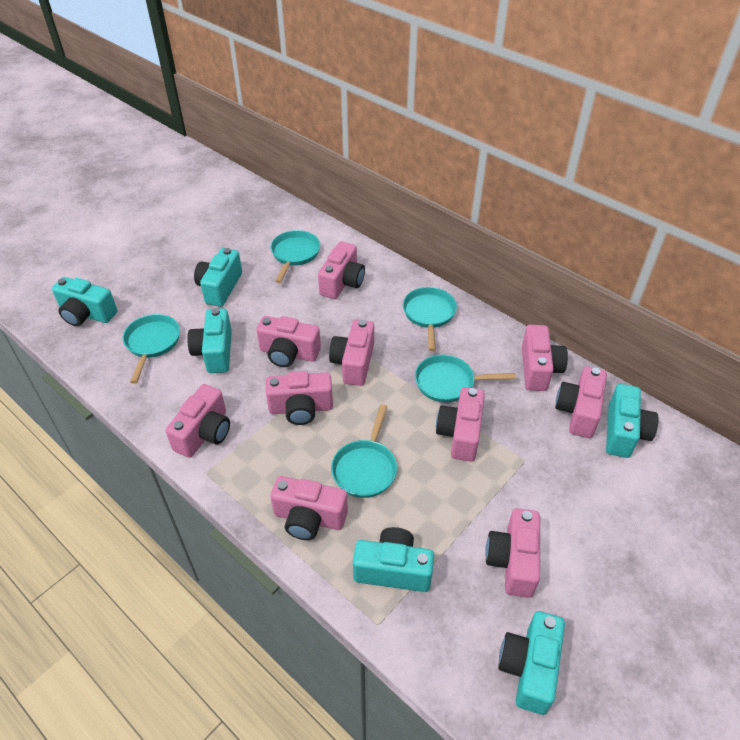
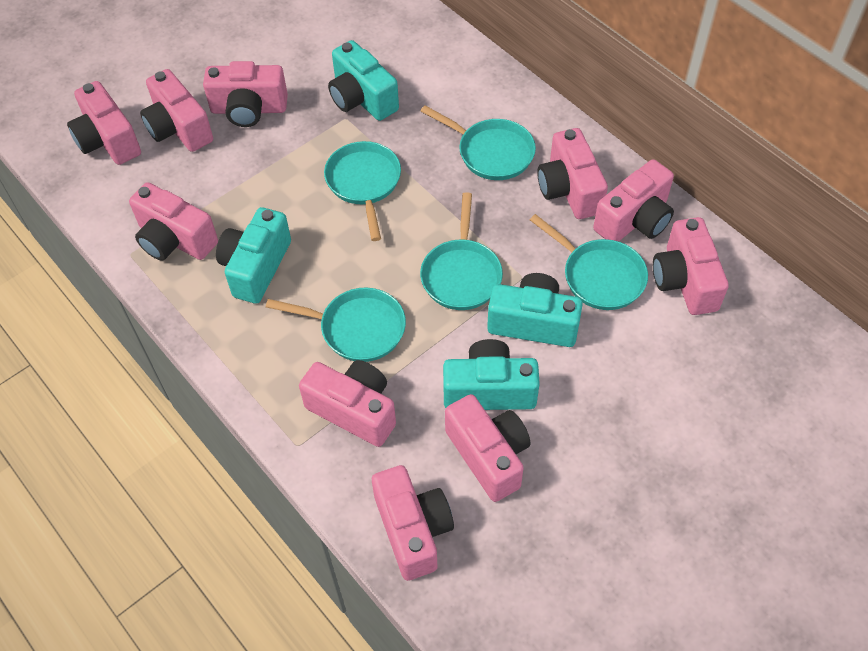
turquoise camera: 6 -> 4

